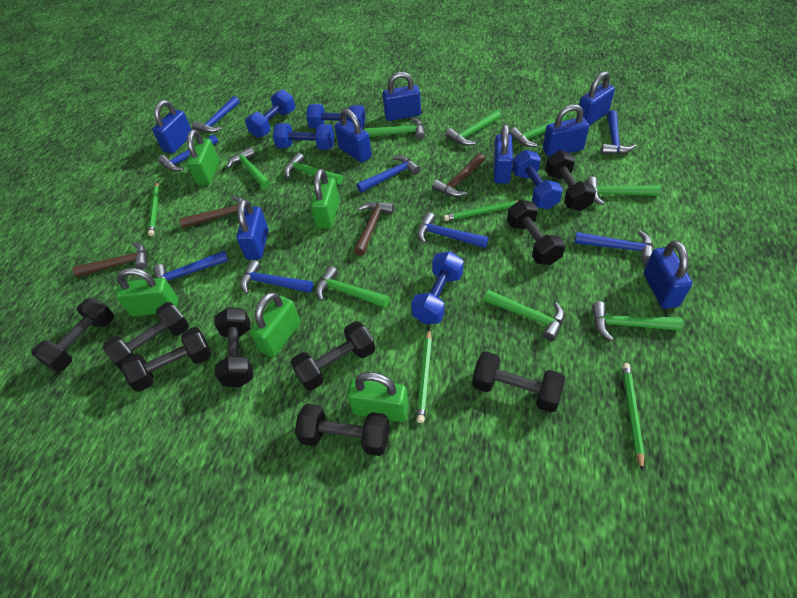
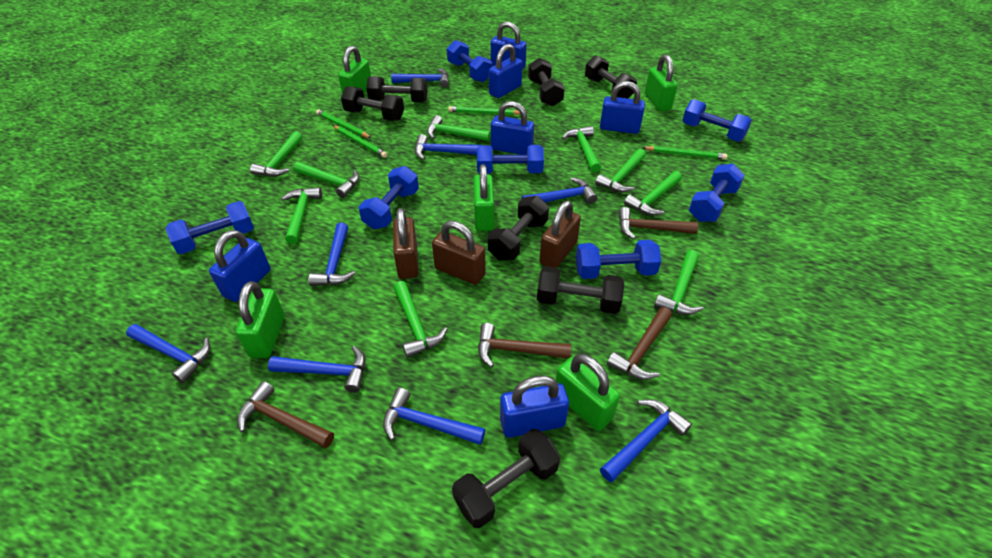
black dumbbell: 9 -> 7
blue dumbbell: 5 -> 7
blue padlock: 8 -> 6
brown padlock: 0 -> 3

